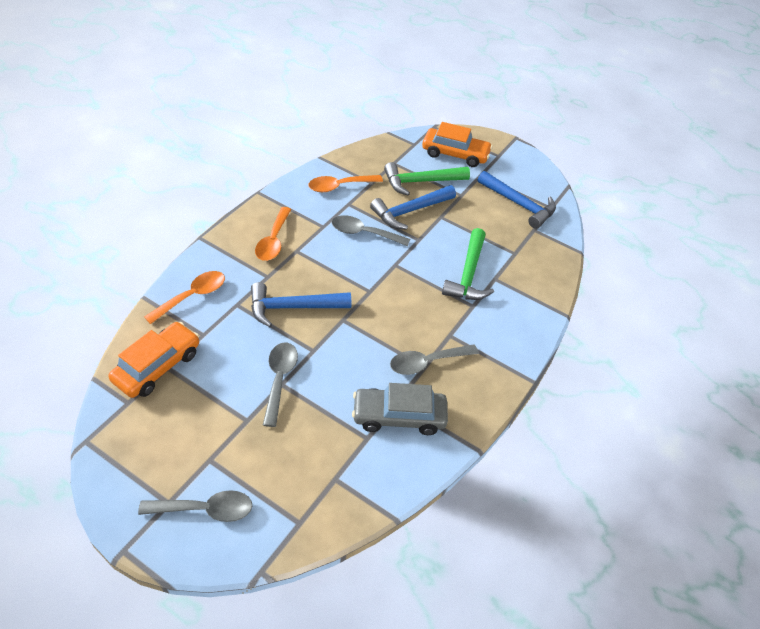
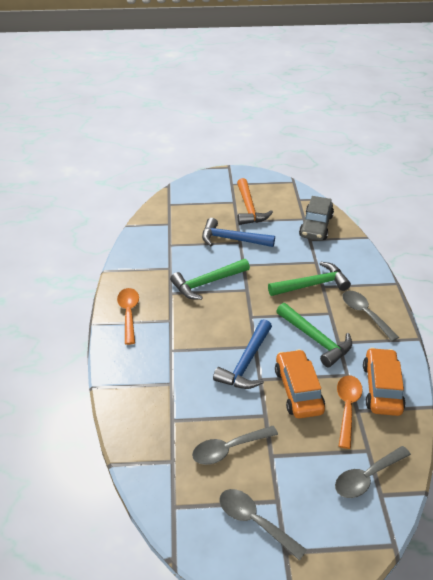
blue hammer: 3 -> 2
green hammer: 2 -> 3
orange hammer: 0 -> 1
orange spoon: 3 -> 2

